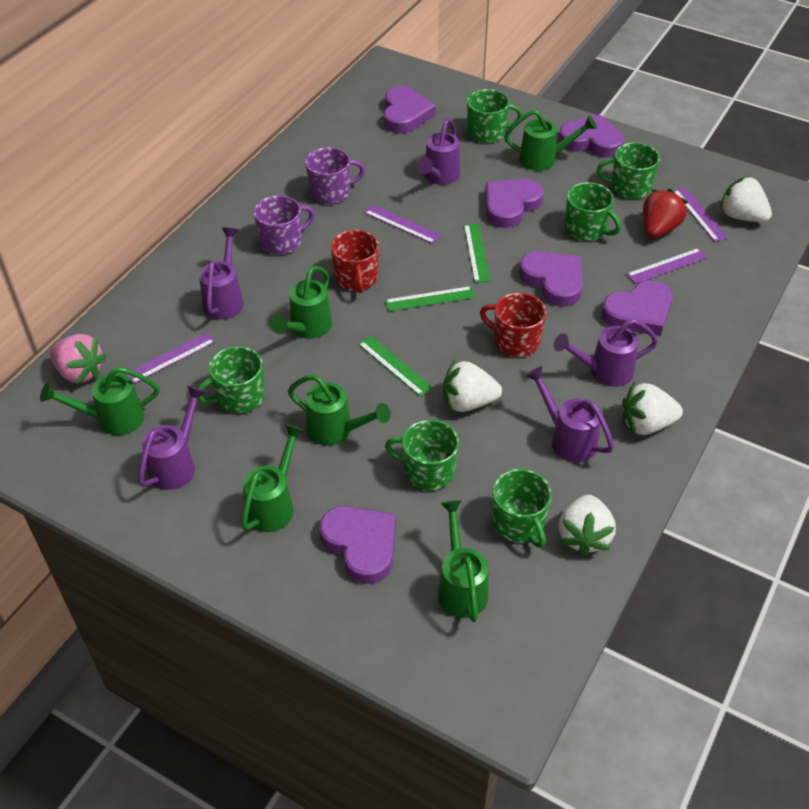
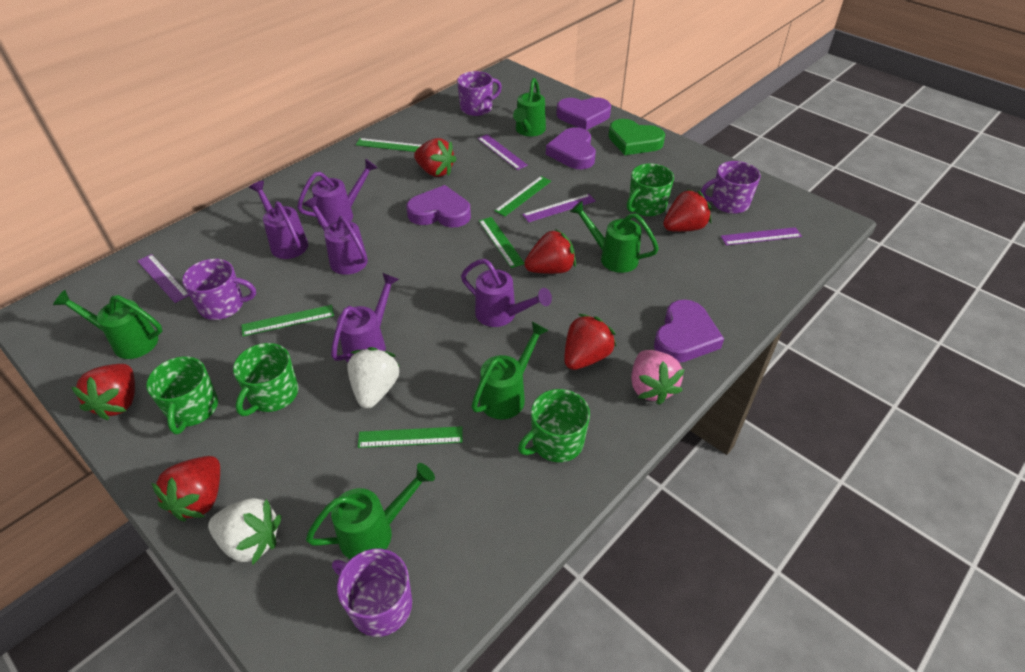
green heart: 0 -> 1
green mug: 6 -> 4
green ruler: 3 -> 5
green watering can: 6 -> 5
purple heart: 6 -> 4
purple mug: 2 -> 4
red mug: 2 -> 0
red strawberry: 1 -> 6
white strawberry: 4 -> 2

